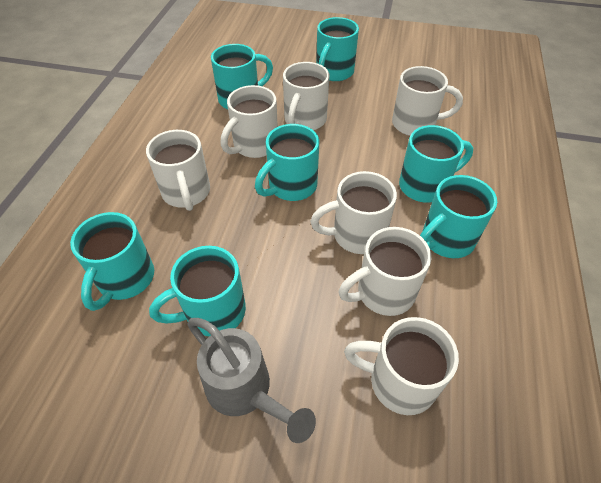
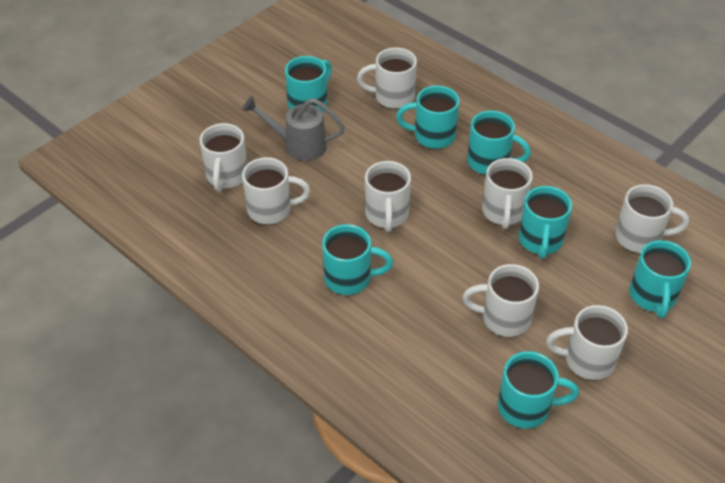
white mug: 7 -> 8

